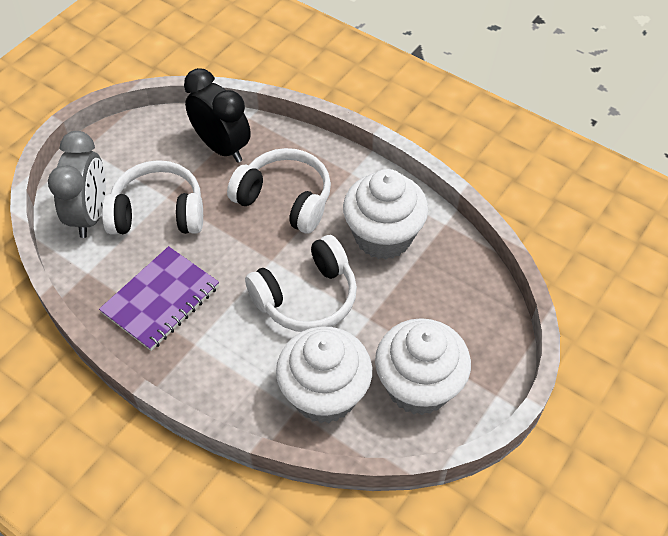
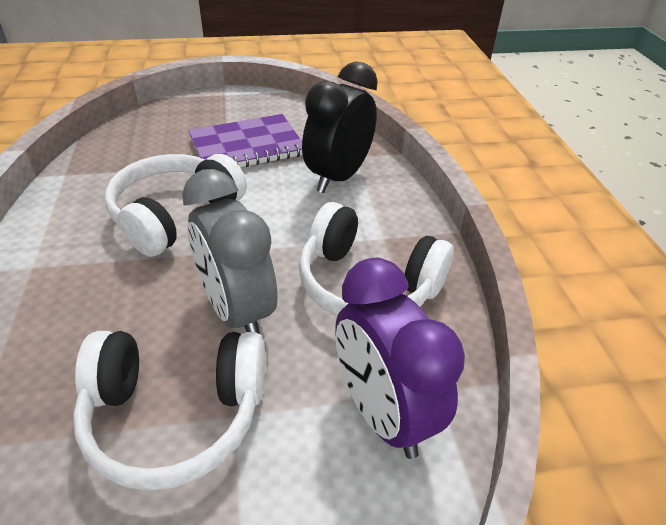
purple clock: 0 -> 1
white cupcake: 3 -> 0

